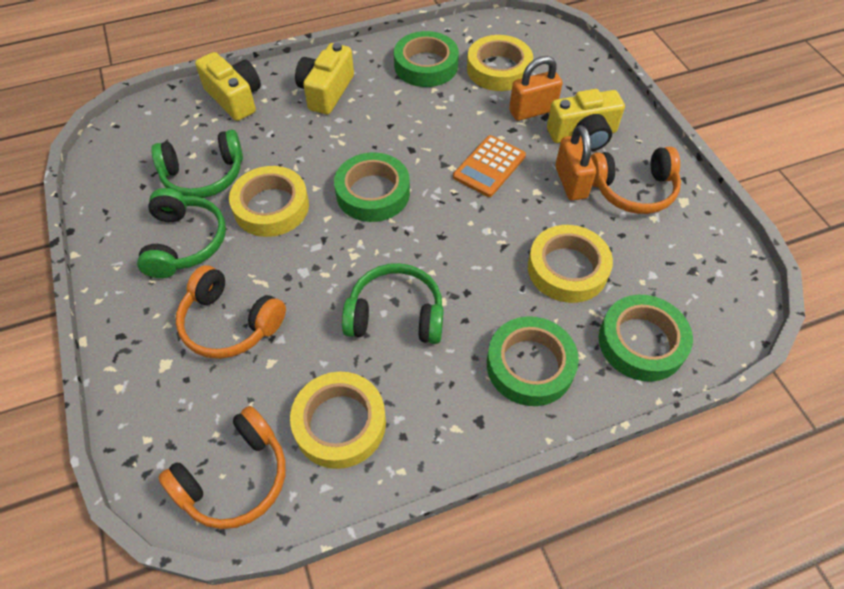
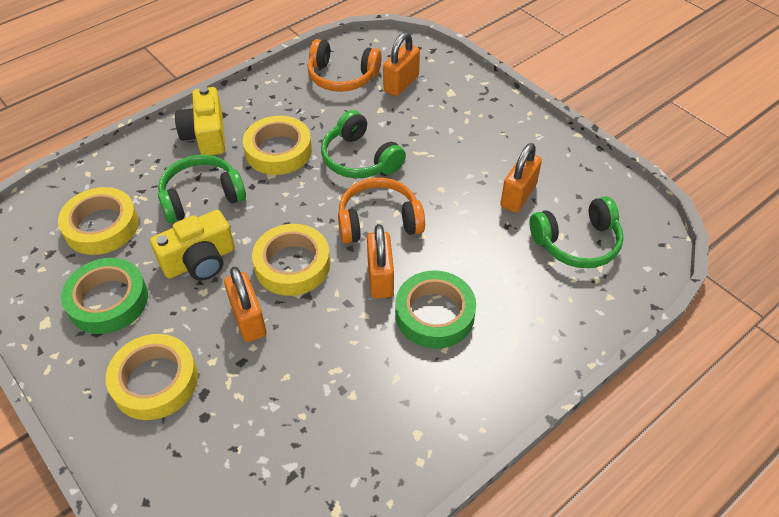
green tape: 4 -> 2
orange calculator: 1 -> 0
orange headphones: 3 -> 2
orange padlock: 2 -> 4
yellow camera: 3 -> 2

